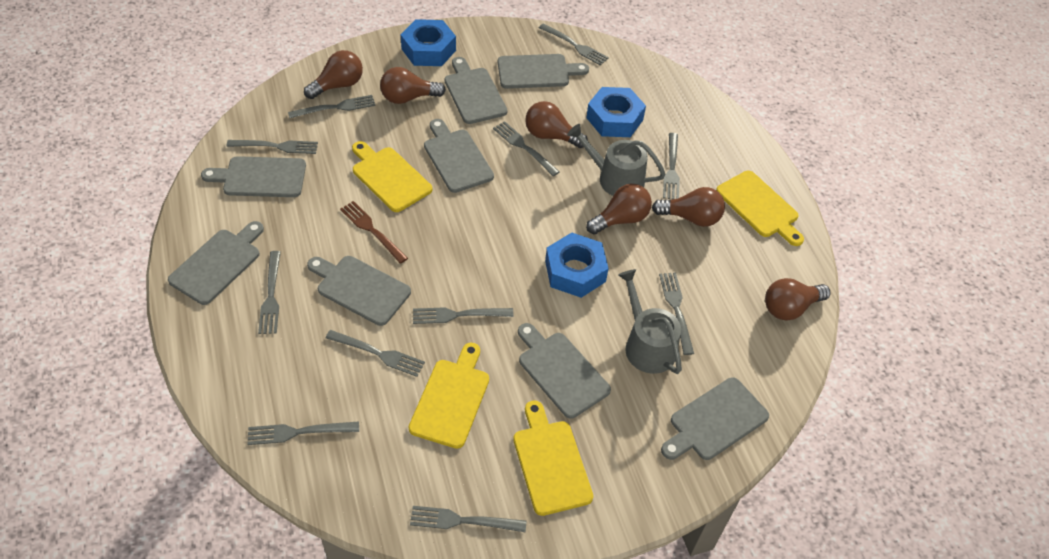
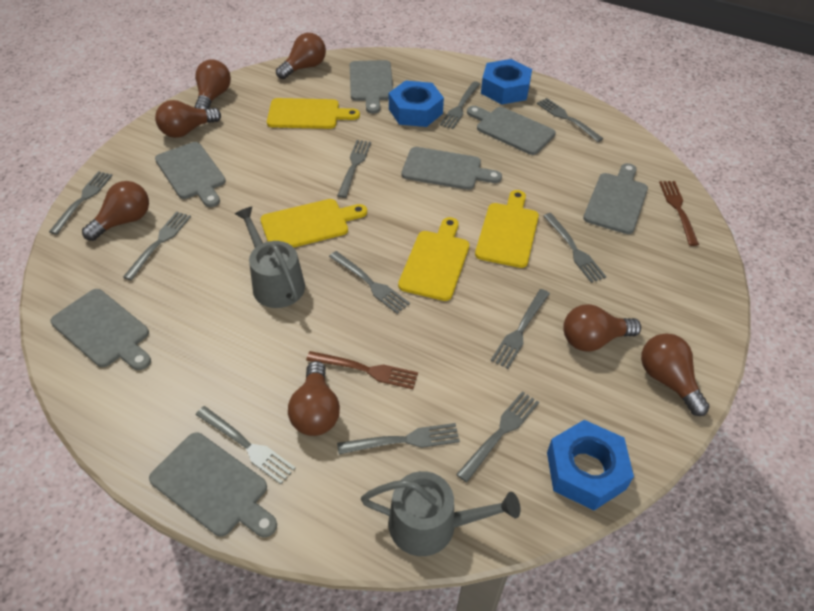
brown fork: 1 -> 2
brown light bulb: 6 -> 7
grey cutting board: 8 -> 7

